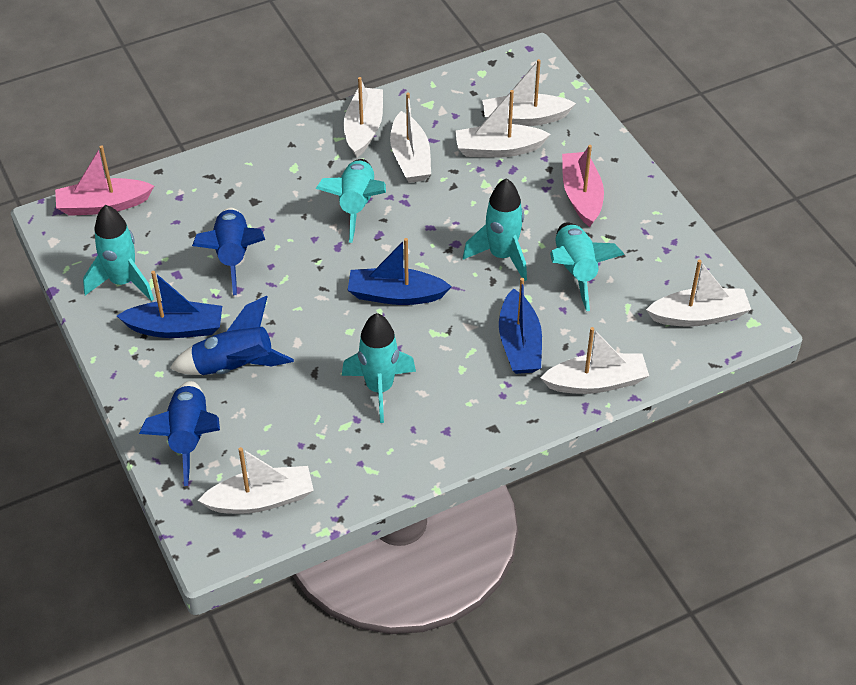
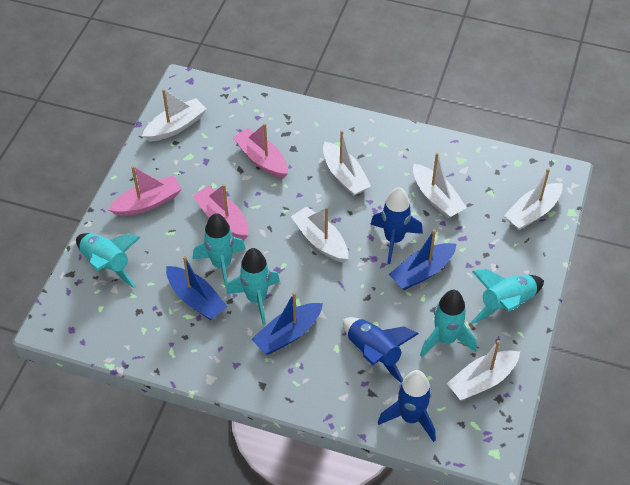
pink boat: 2 -> 3
white boat: 7 -> 6

